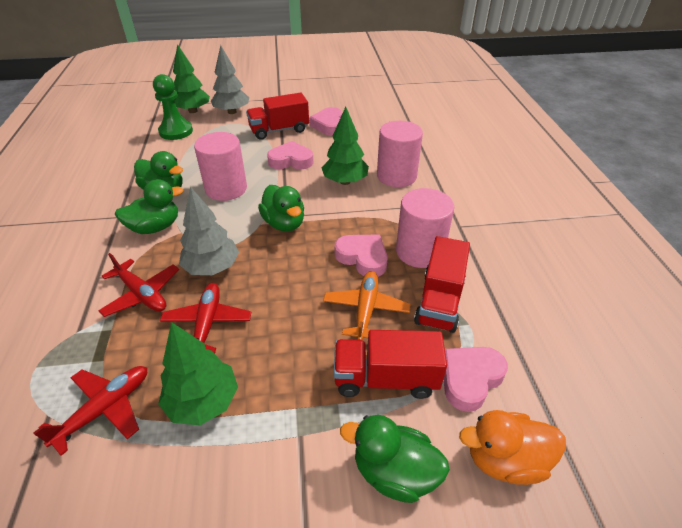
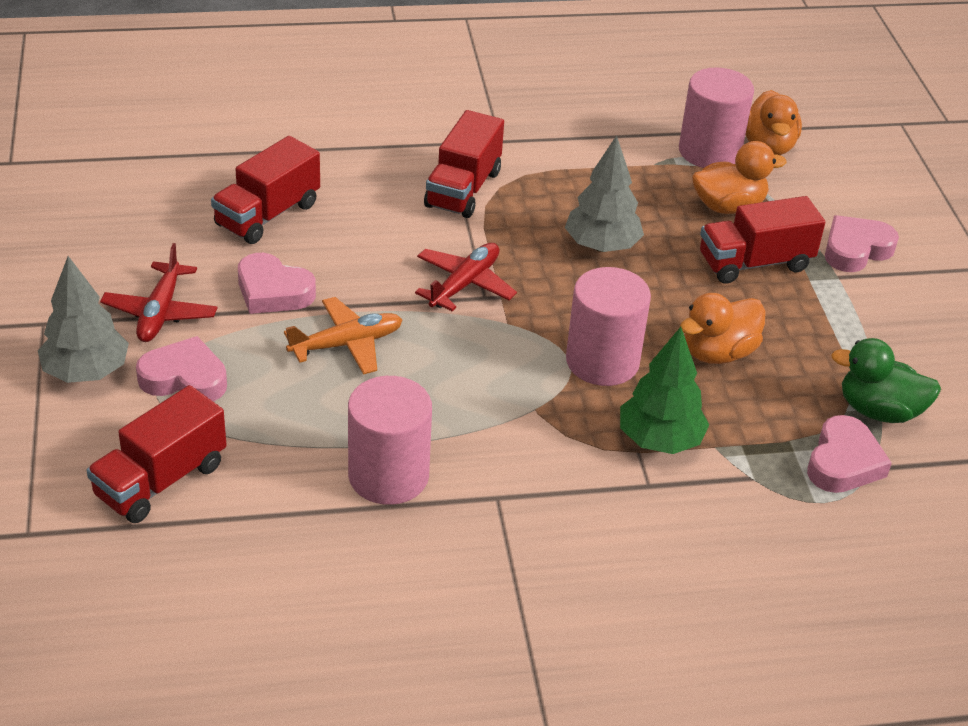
green duck: 4 -> 1
green pawn: 1 -> 0
green tree: 3 -> 1
orange duck: 1 -> 3
red plane: 3 -> 2
red truck: 3 -> 4

